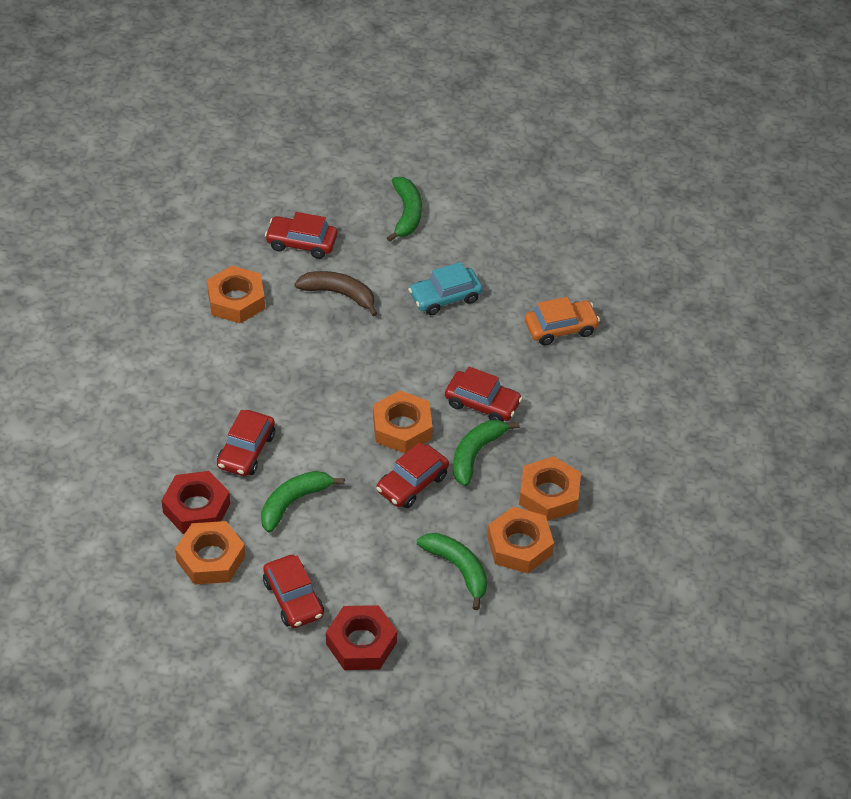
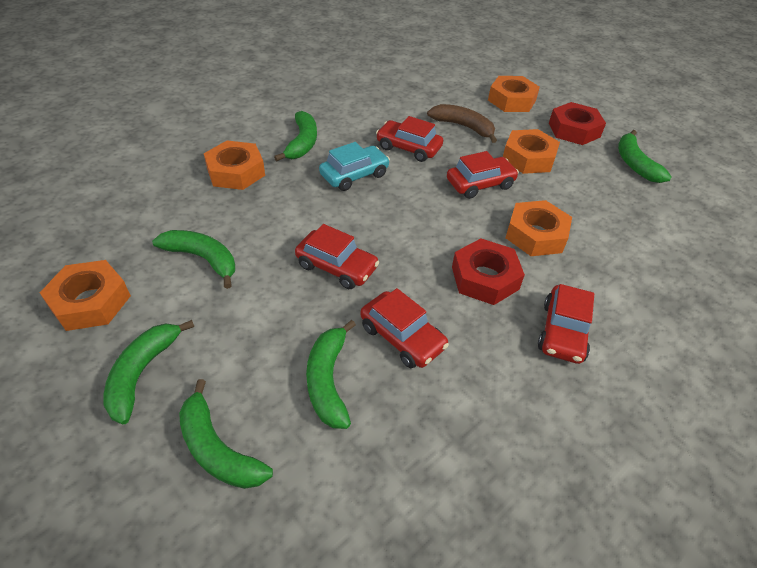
green banana: 4 -> 6
orange car: 1 -> 0

